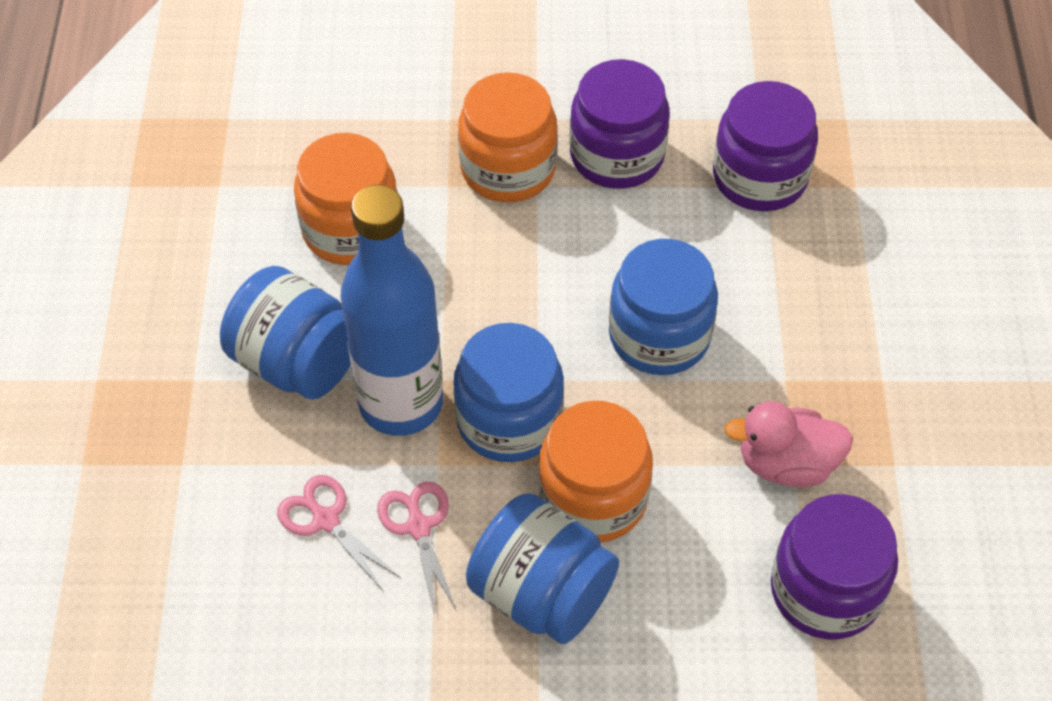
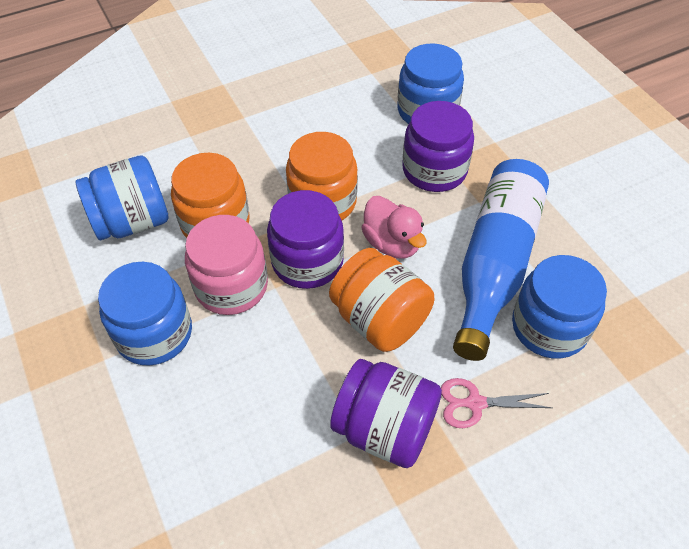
pink jar: 0 -> 1
pink scissors: 2 -> 1

